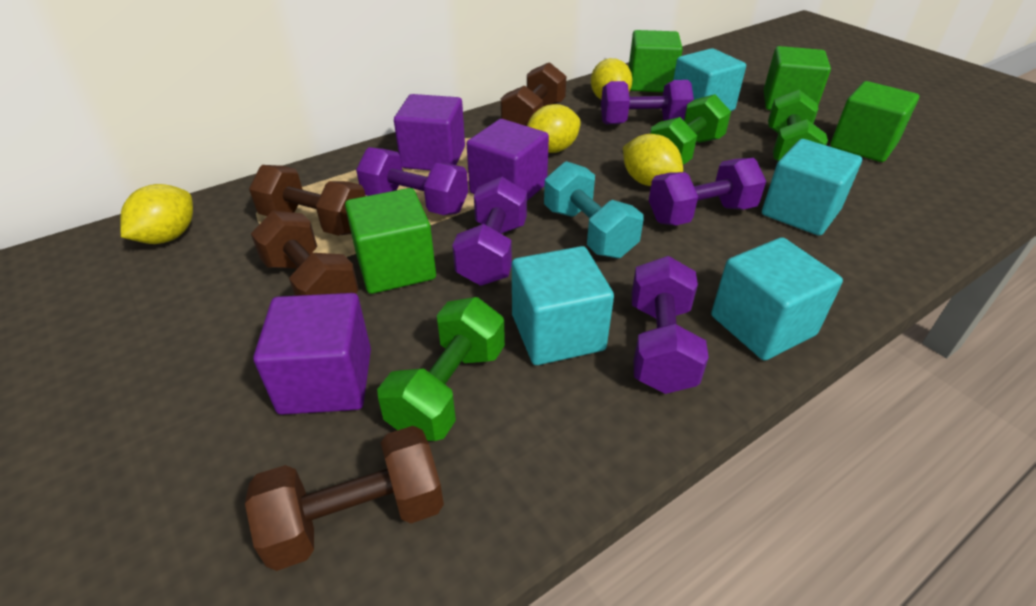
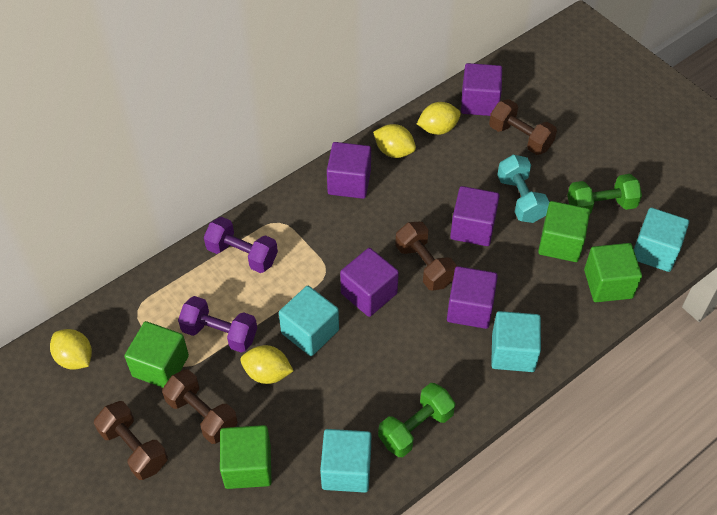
green dumbbell: 3 -> 2
purple cube: 3 -> 5
purple dumbbell: 5 -> 2

